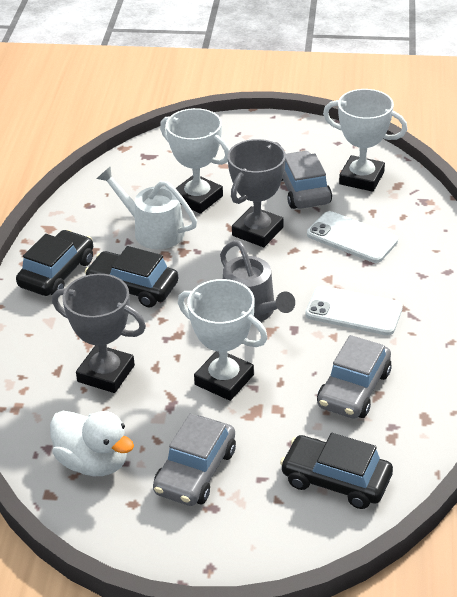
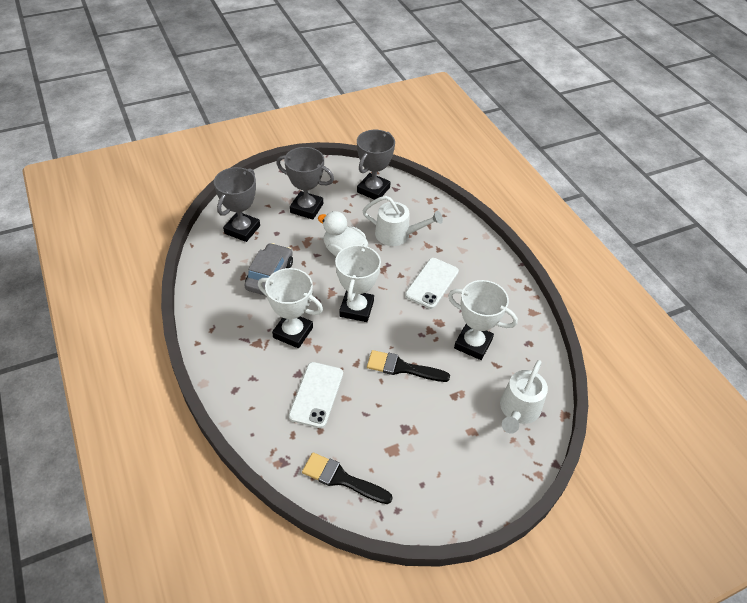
black brush: 0 -> 2
black car: 3 -> 0
grey car: 3 -> 1
grey trophy: 2 -> 3
grey watering can: 1 -> 0
white watering can: 1 -> 2

